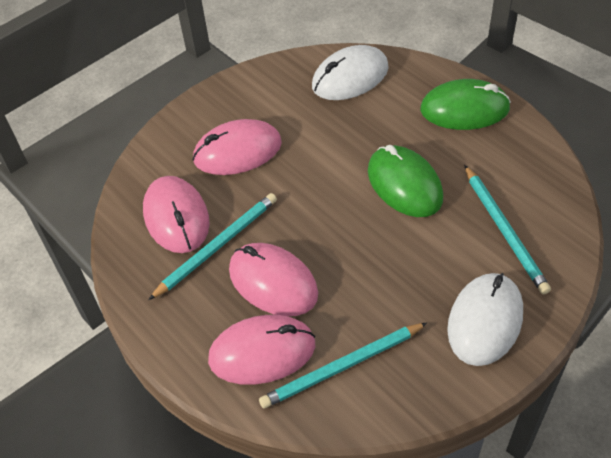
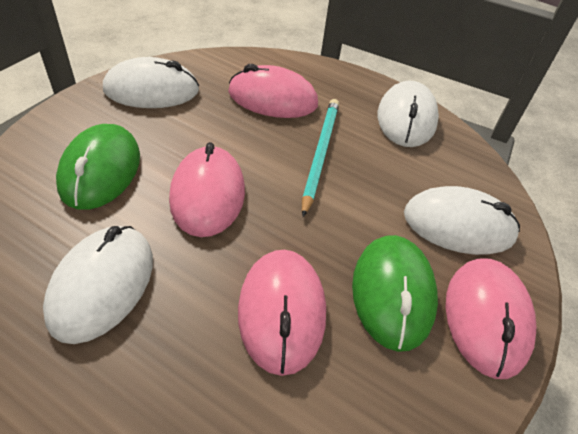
turquoise pencil: 3 -> 1
white mouse: 2 -> 4

